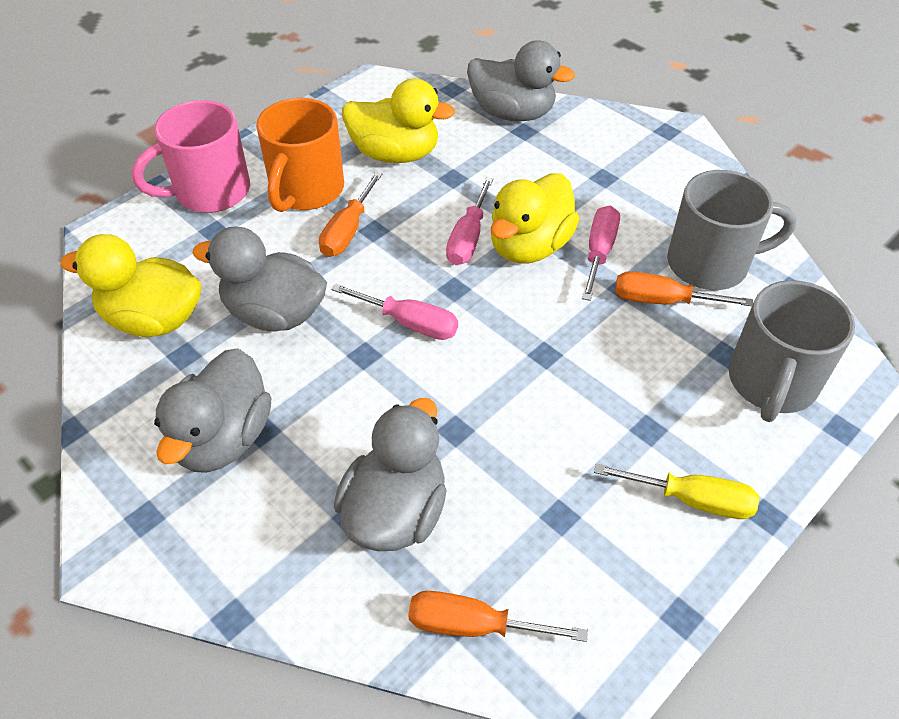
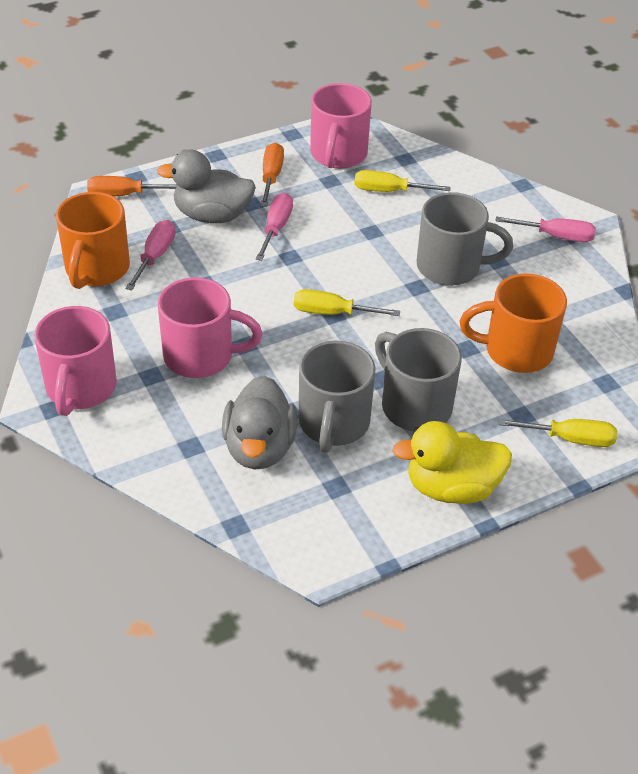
grey duck: 4 -> 2
grey mug: 2 -> 3
orange mug: 1 -> 2
orange screwdriver: 3 -> 2
pink mug: 1 -> 3
yellow duck: 3 -> 1
yellow screwdriver: 1 -> 3

